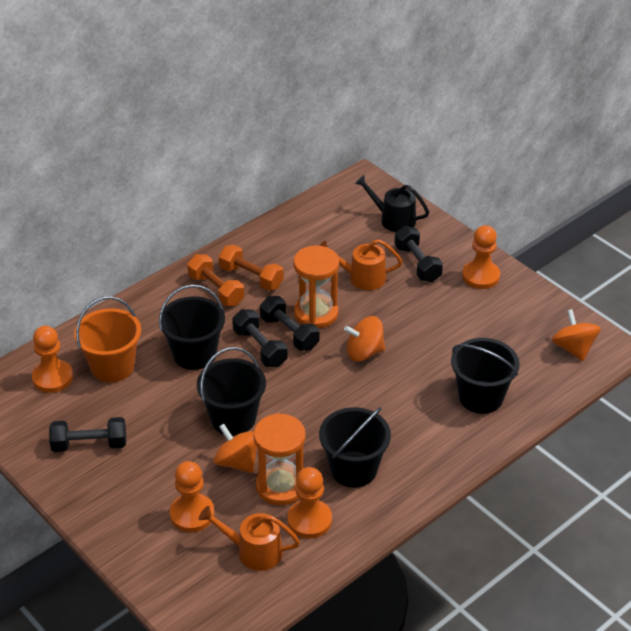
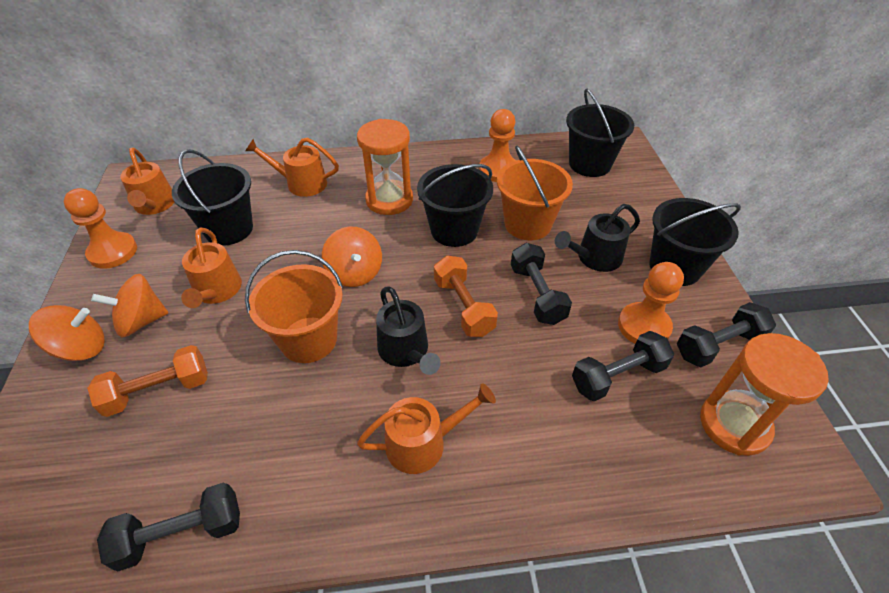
black watering can: 1 -> 2
orange bucket: 1 -> 2
orange pawn: 4 -> 3
orange watering can: 2 -> 4

